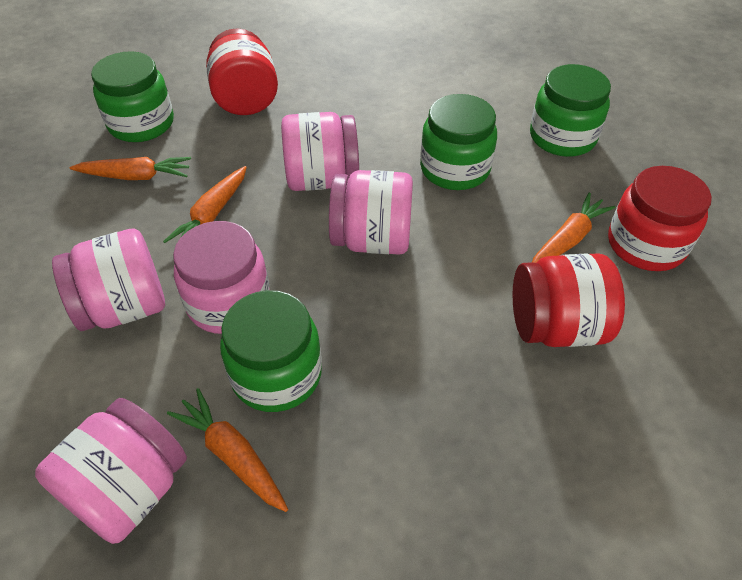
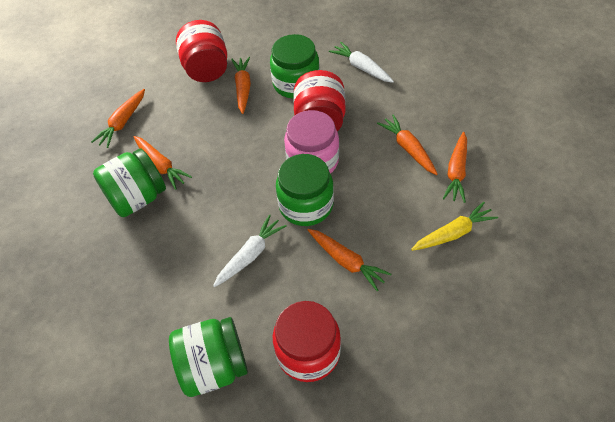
orange carrot: 4 -> 6
pink jar: 5 -> 1
white carrot: 0 -> 2
yellow carrot: 0 -> 1

